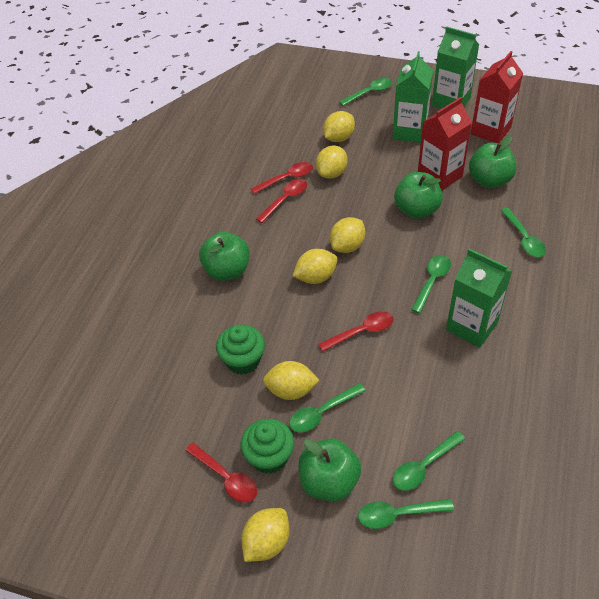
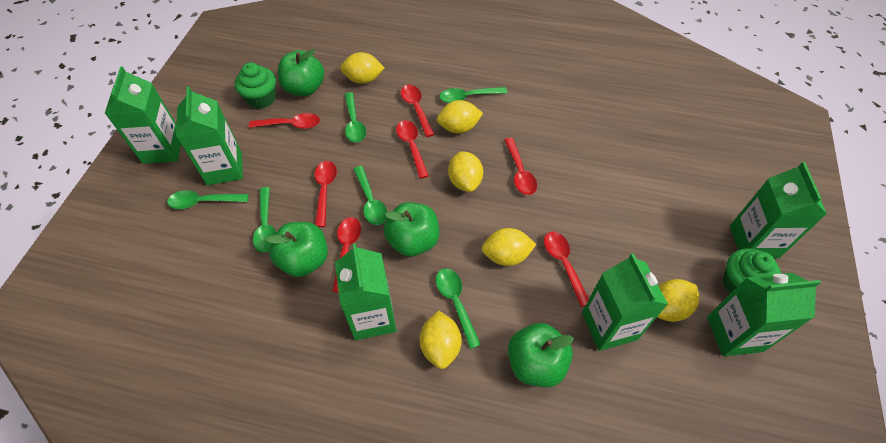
green carton: 3 -> 6
red carton: 2 -> 0
red spoon: 4 -> 7

